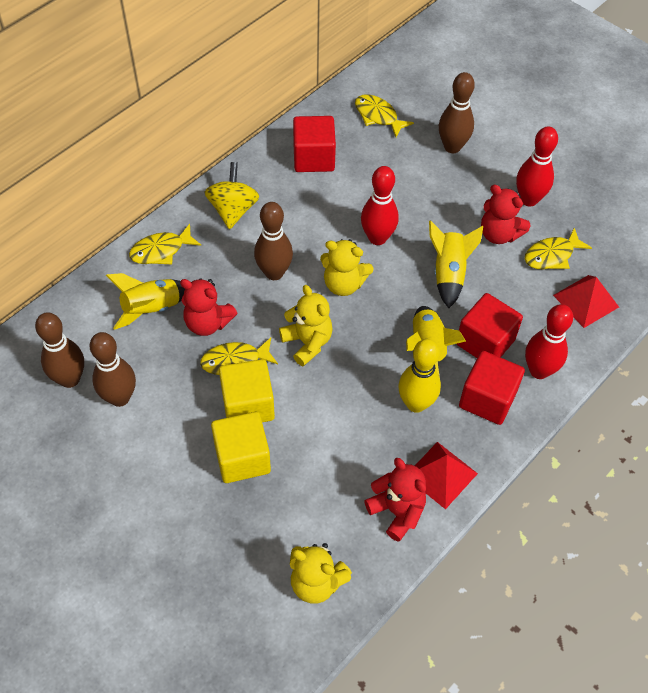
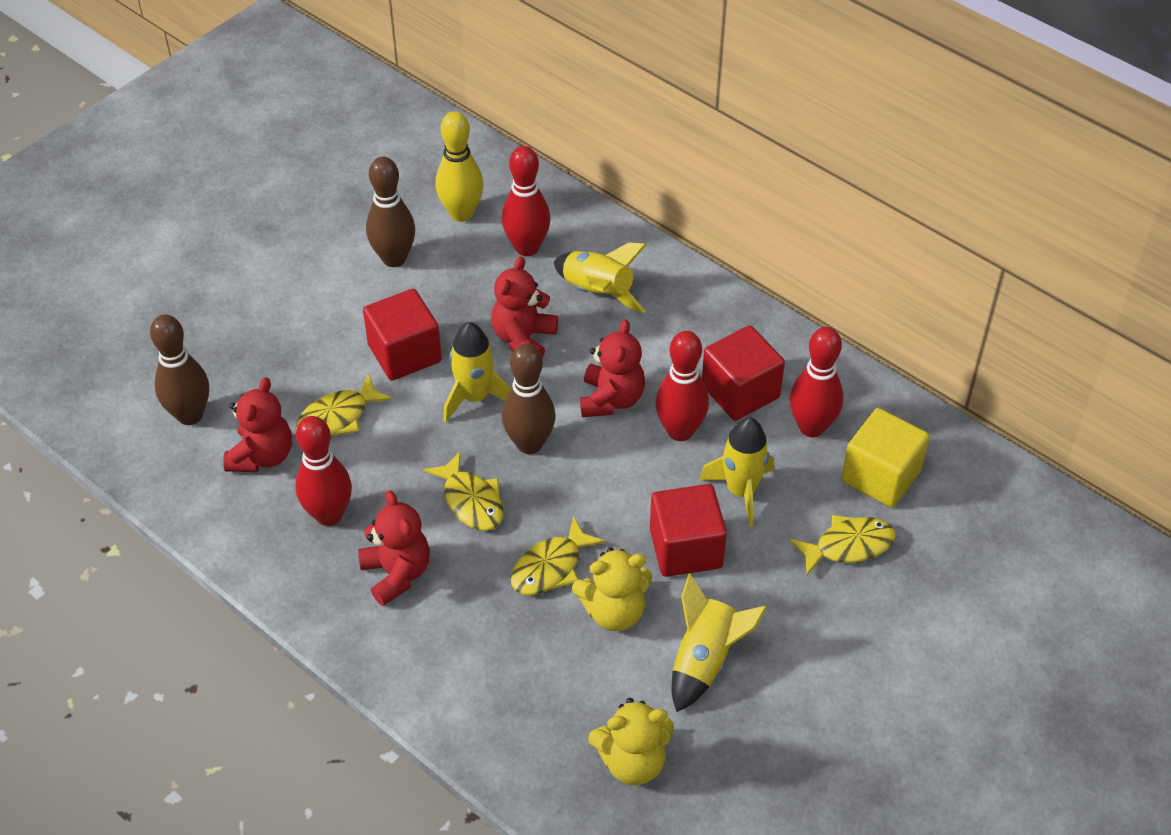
brown bowling pin: 4 -> 3
red bowling pin: 3 -> 4
red pyramid: 2 -> 0
red teddy bear: 3 -> 4
yellow cube: 2 -> 1
yellow rocket: 3 -> 4
yellow spinning top: 1 -> 0
yellow teddy bear: 3 -> 2

